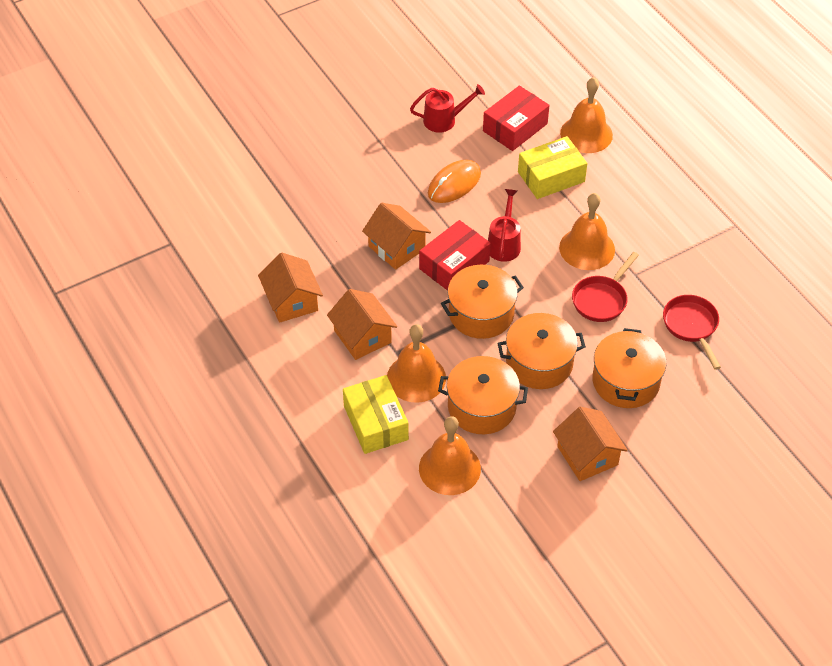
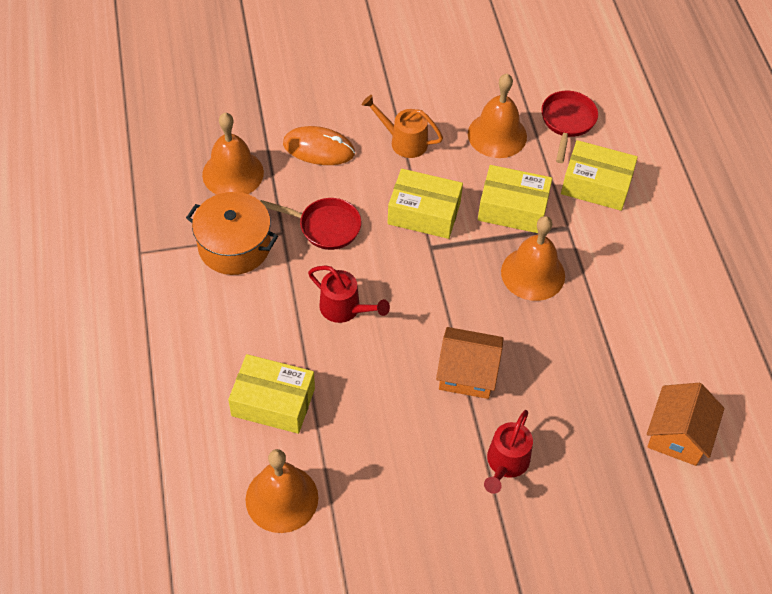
orange house: 4 -> 2
orange pot: 4 -> 1
orange watering can: 0 -> 1
red box: 2 -> 0
yellow box: 2 -> 4

